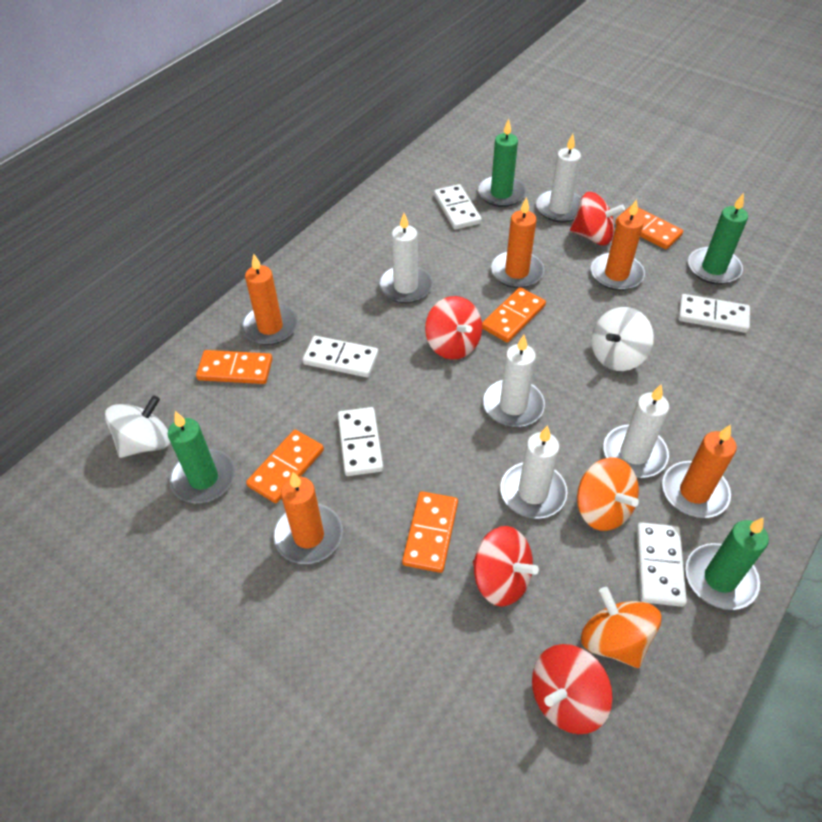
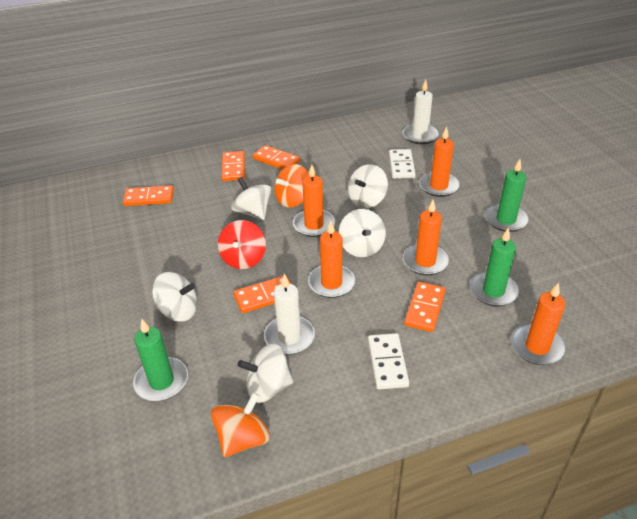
green candle: 4 -> 3
red spinning top: 4 -> 1
white candle: 5 -> 2
white domino: 5 -> 2
white spinning top: 2 -> 5

